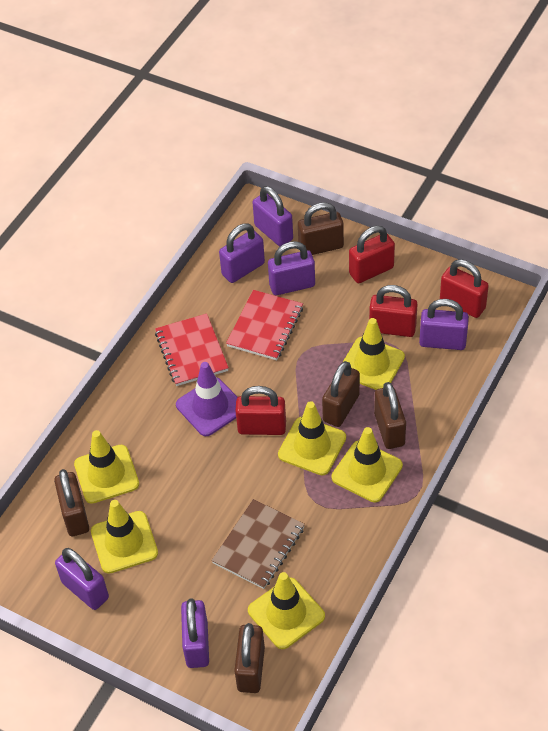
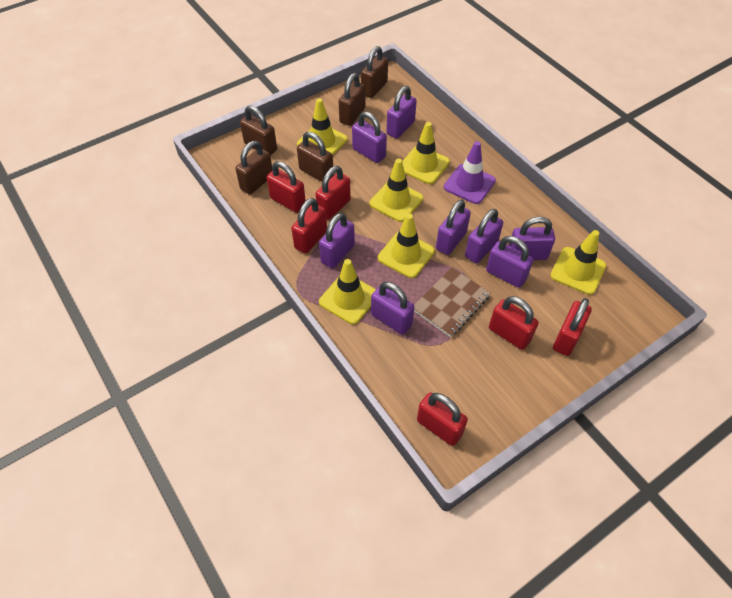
purple padlock: 6 -> 8
red notebook: 2 -> 0
red padlock: 4 -> 6

